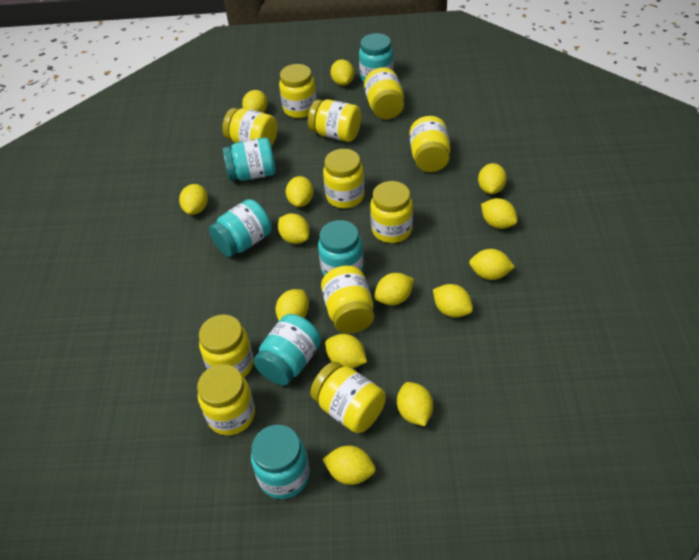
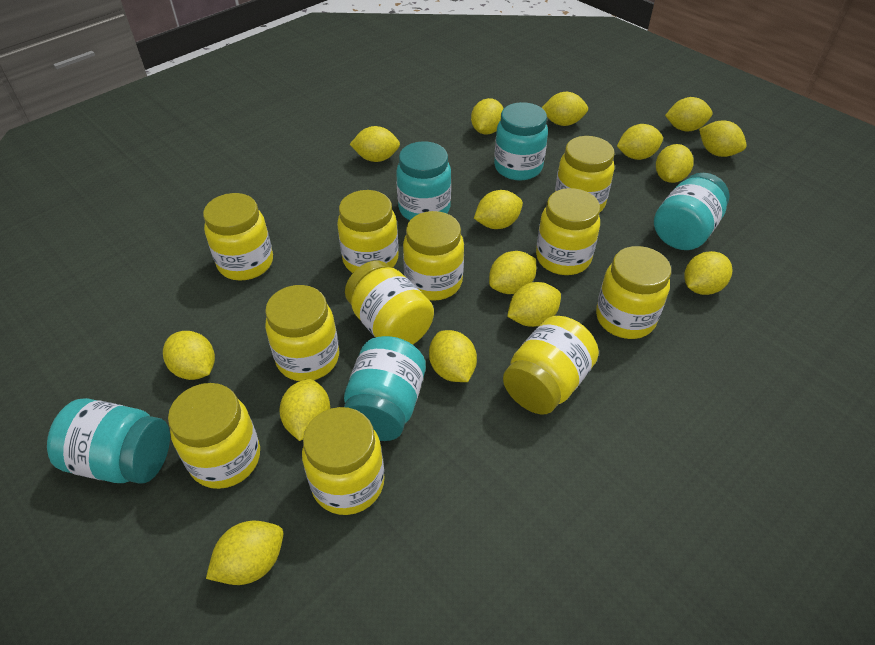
turquoise jar: 6 -> 5
yellow lemon: 14 -> 15

